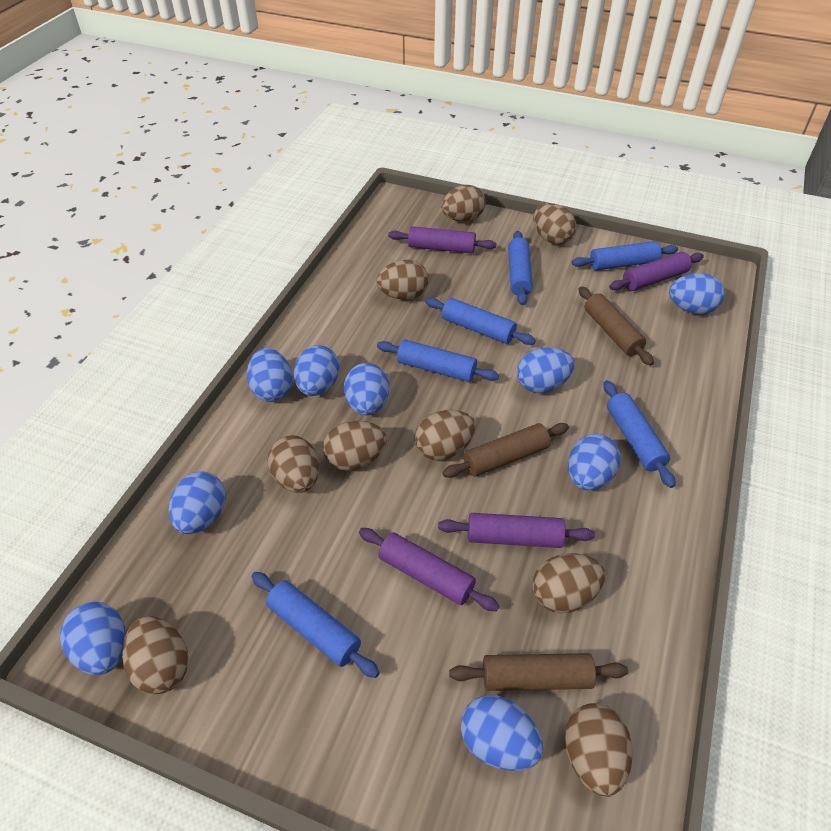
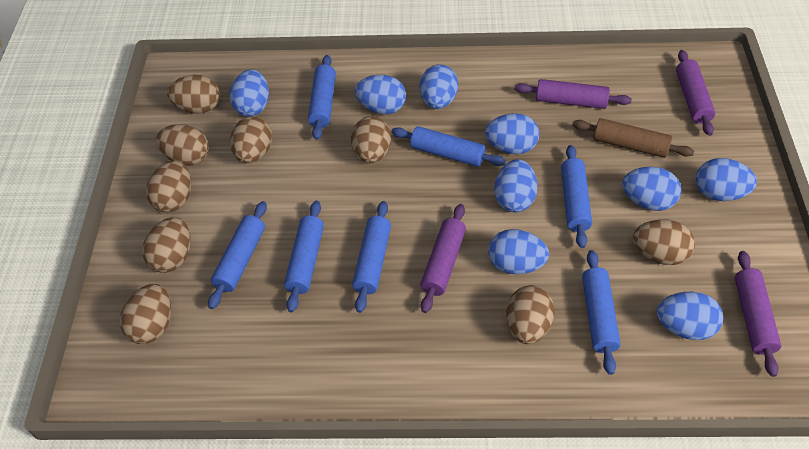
blue rolling pin: 6 -> 7
brown rolling pin: 3 -> 1

